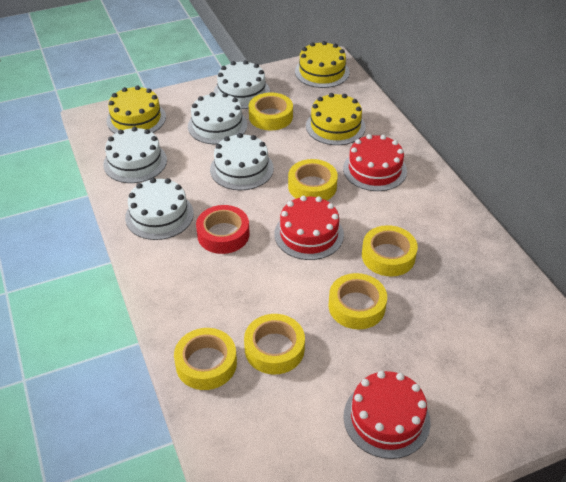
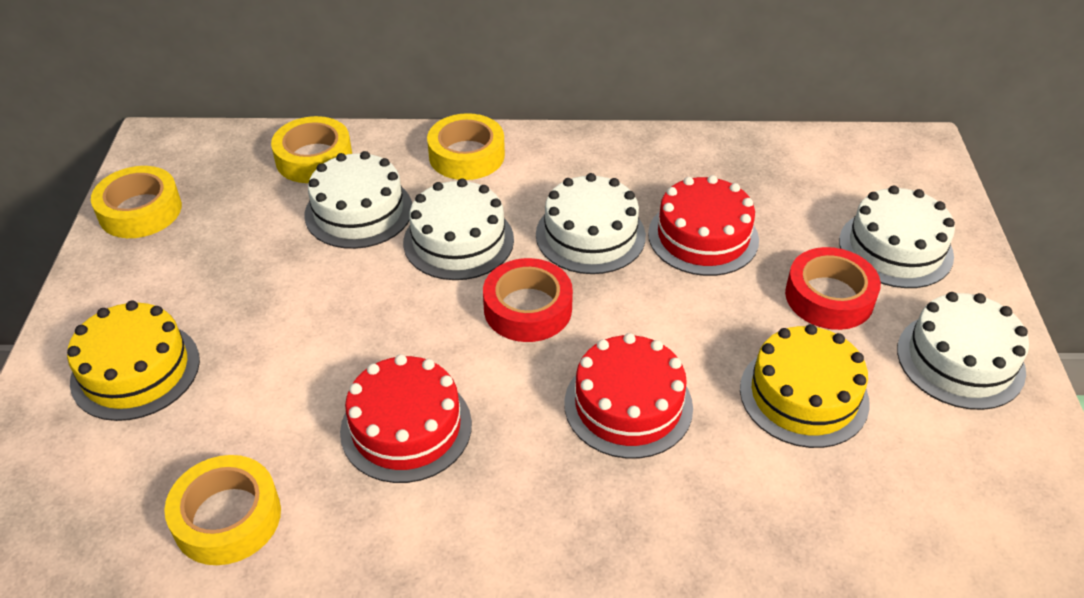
red tape: 1 -> 2
yellow cake: 3 -> 2
yellow tape: 6 -> 4

